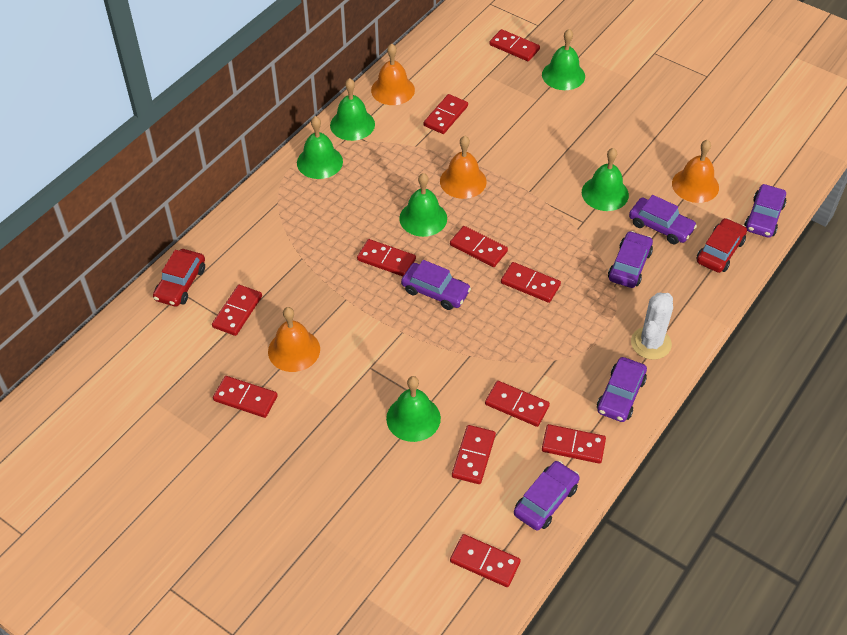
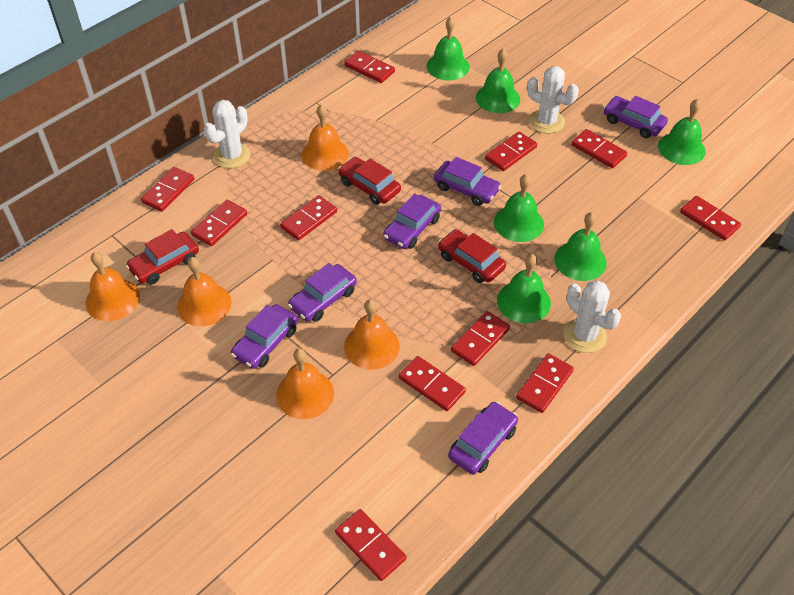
orange bell: 4 -> 5
red car: 2 -> 3
white cactus: 1 -> 3

